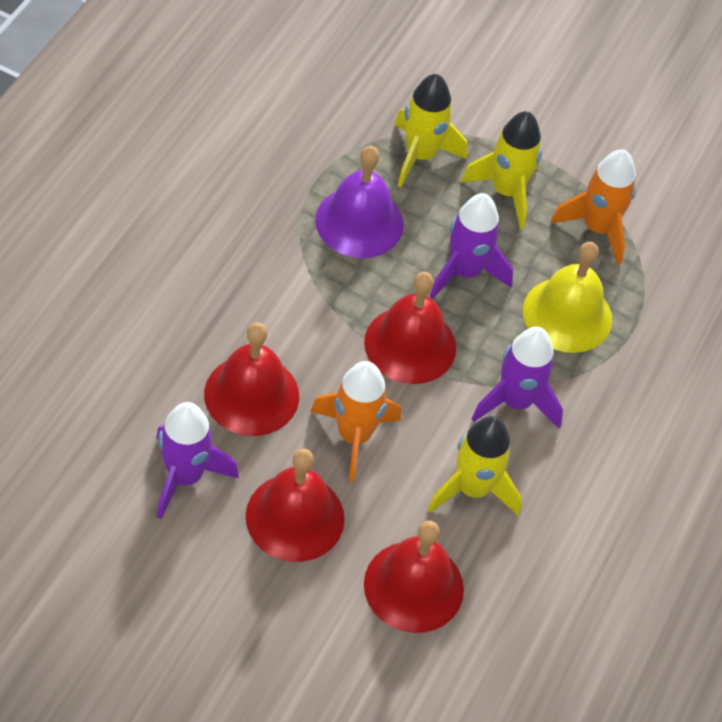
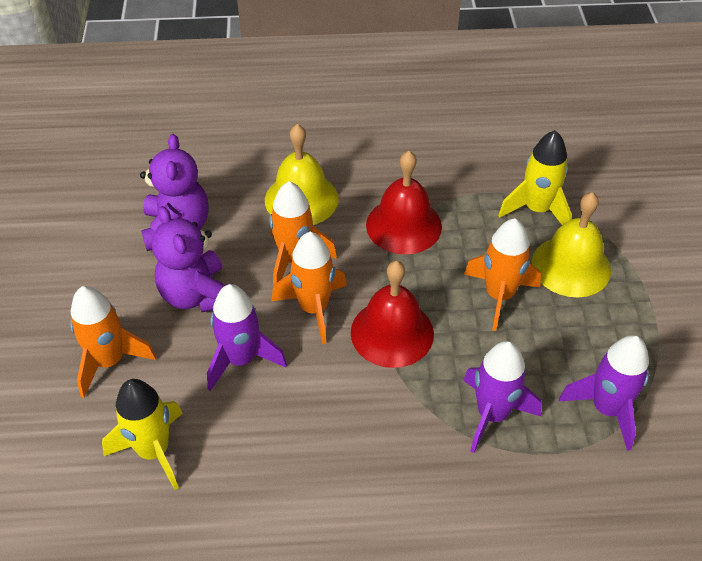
orange rocket: 2 -> 4
purple bell: 1 -> 0
purple teddy bear: 0 -> 2
red bell: 4 -> 2
yellow bell: 1 -> 2
yellow rocket: 3 -> 2

